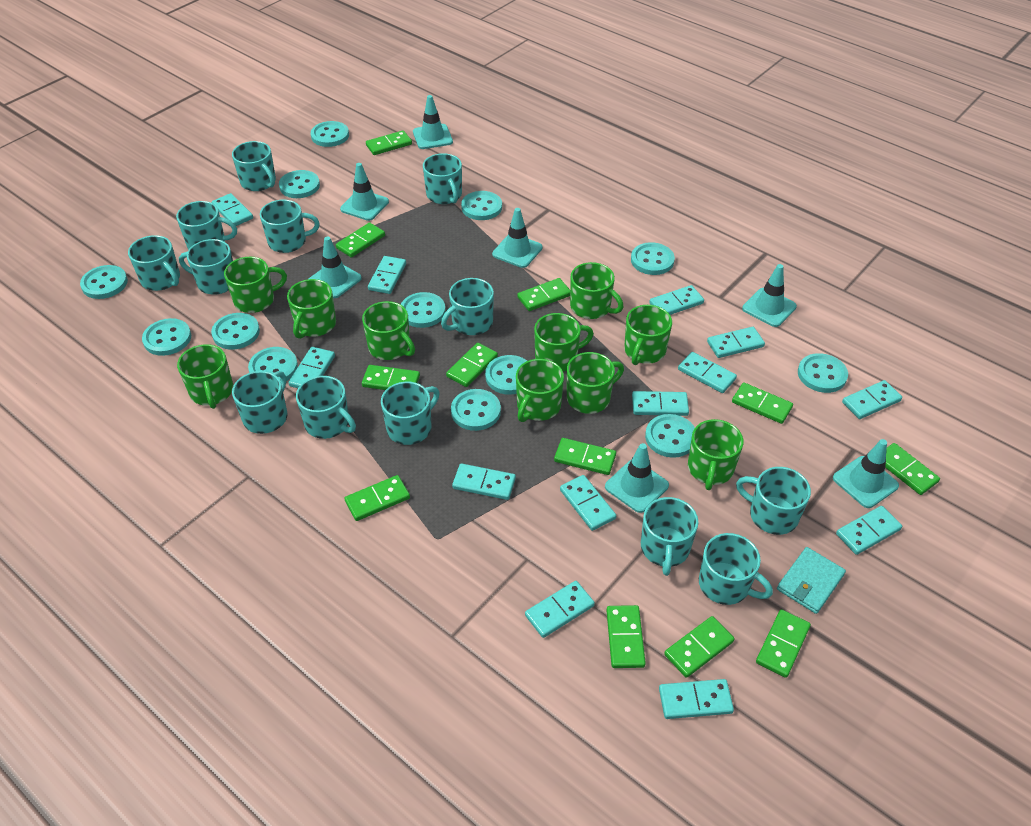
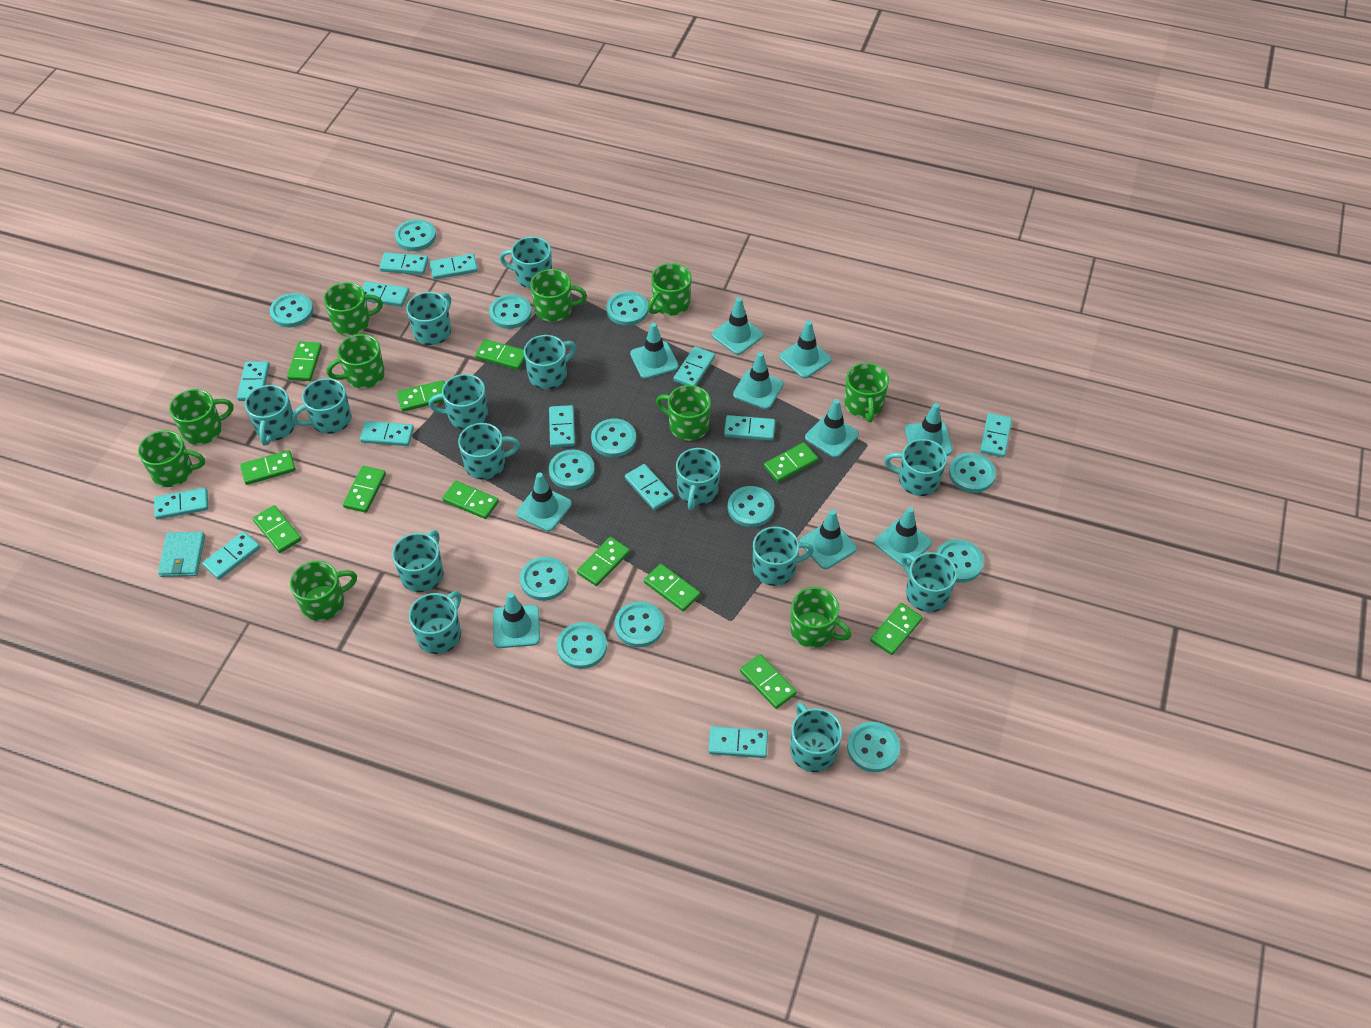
turquoise mug: 13 -> 14
turquoise traffic cone: 7 -> 10

